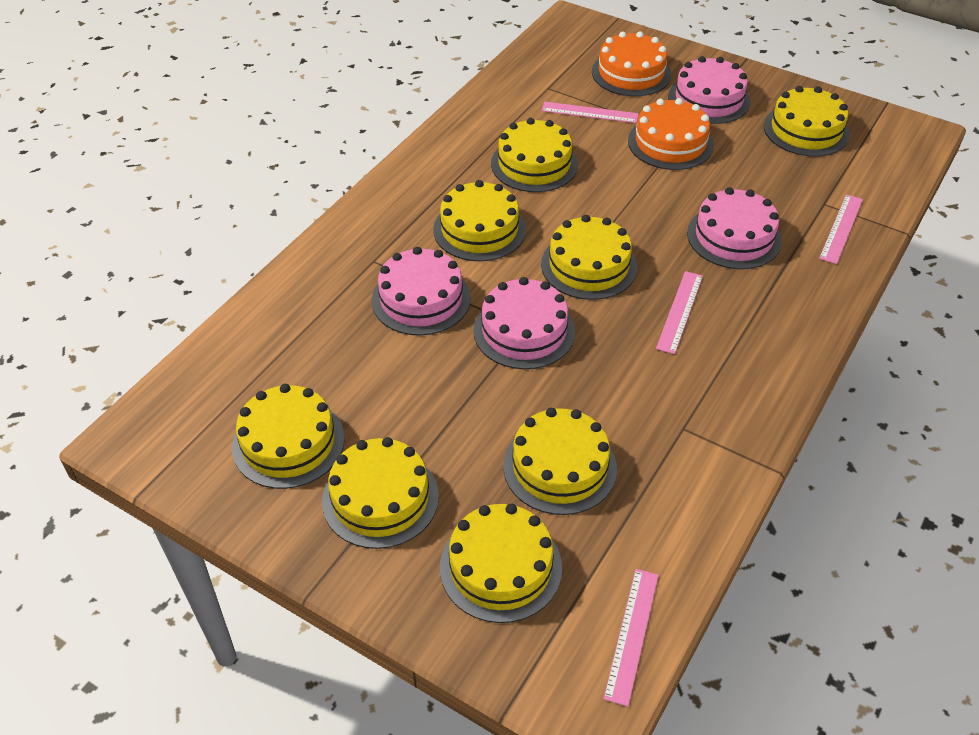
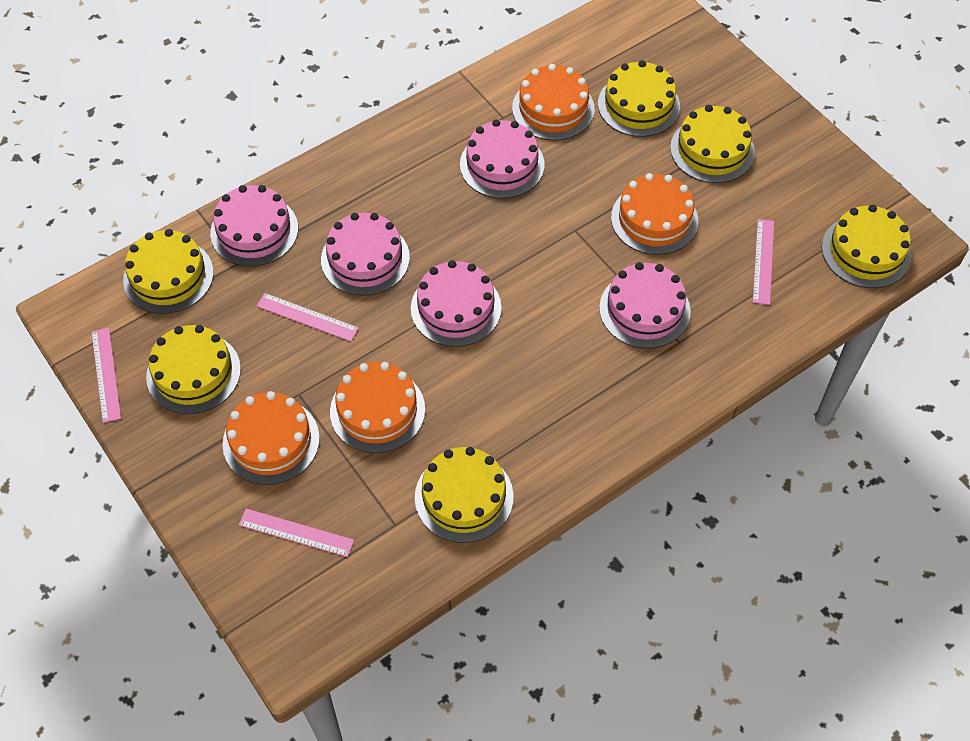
orange cake: 2 -> 4
pink cake: 4 -> 5
yellow cake: 8 -> 6

